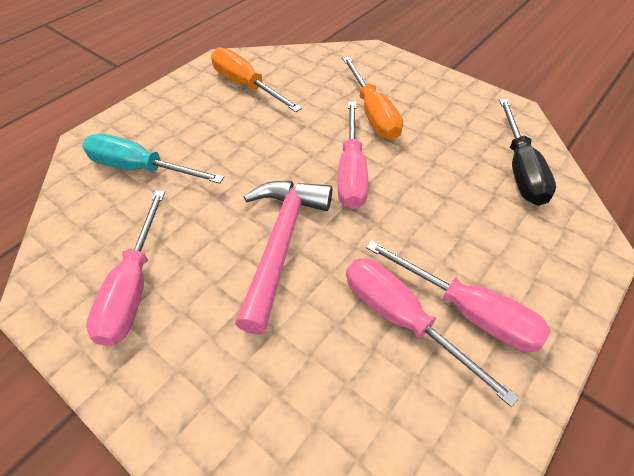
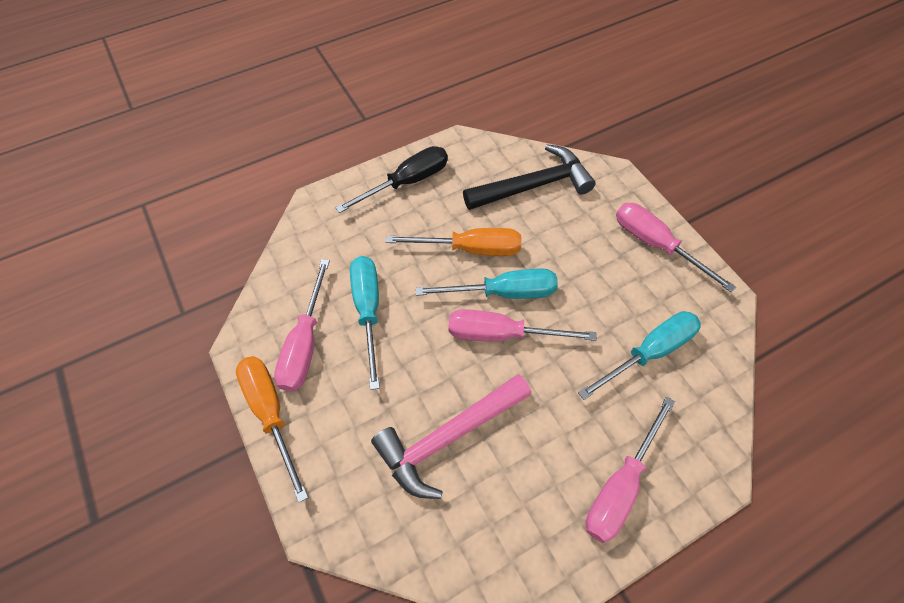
black hammer: 0 -> 1
turquoise screwdriver: 1 -> 3

